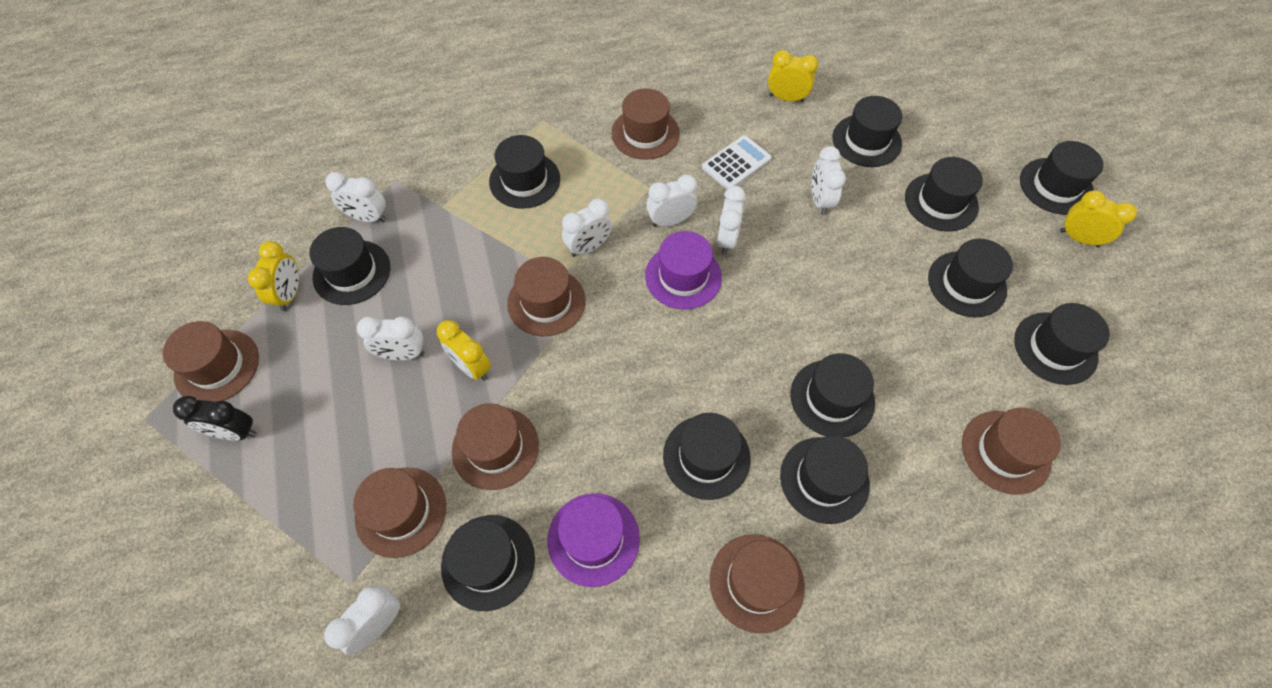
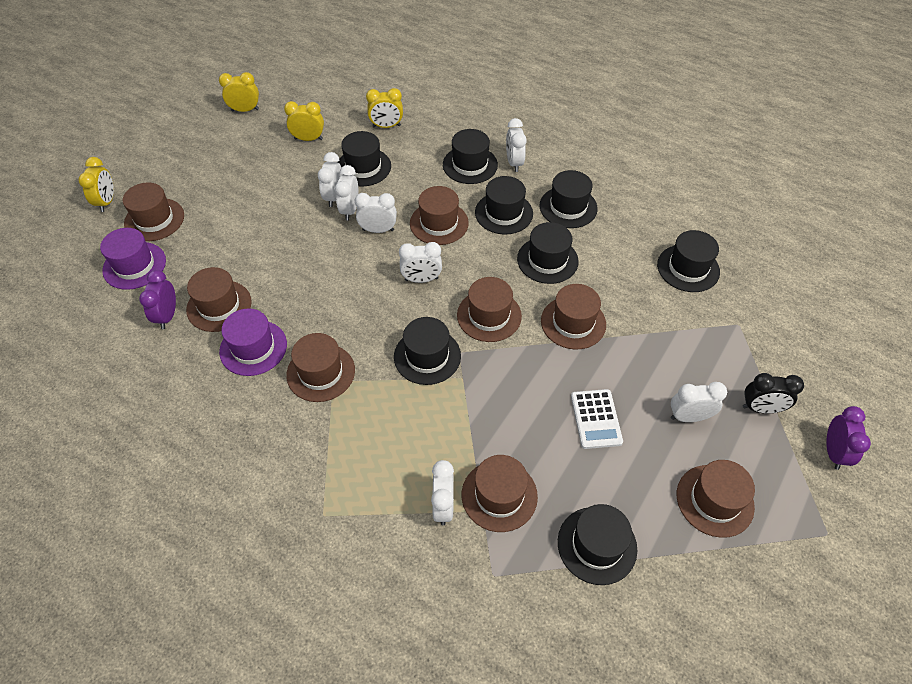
black hat: 11 -> 8
brown hat: 7 -> 8
purple clock: 0 -> 2

